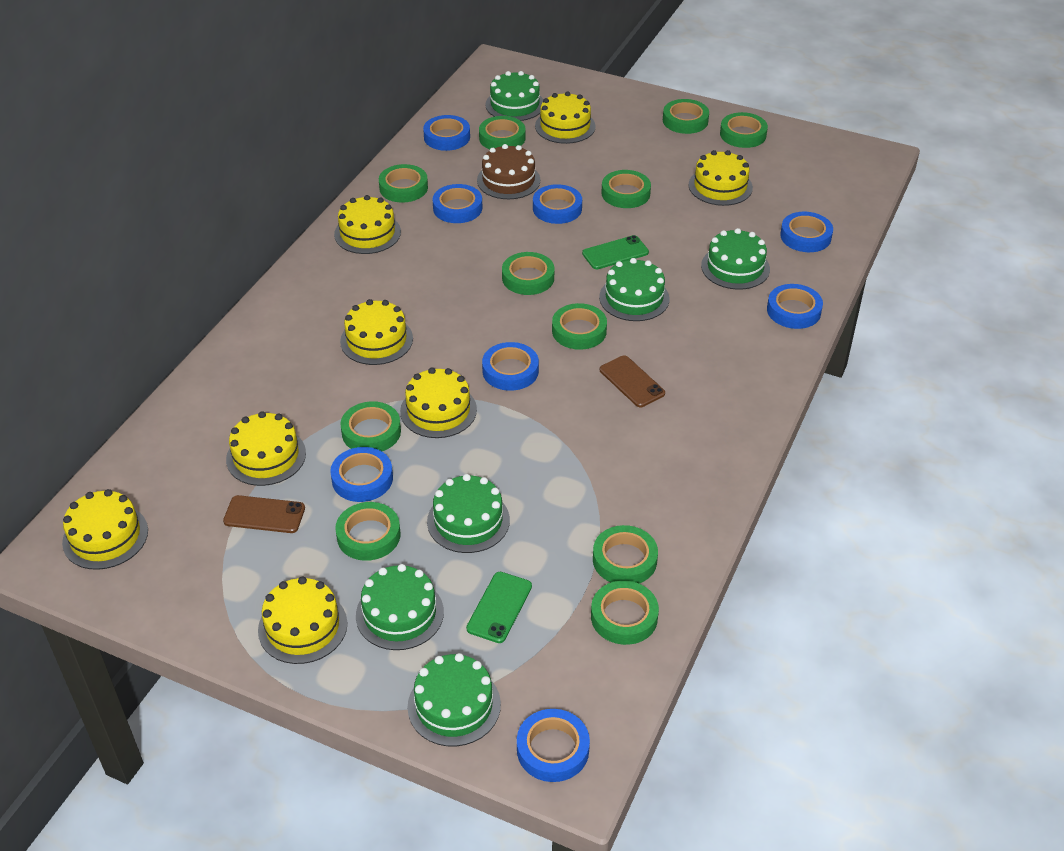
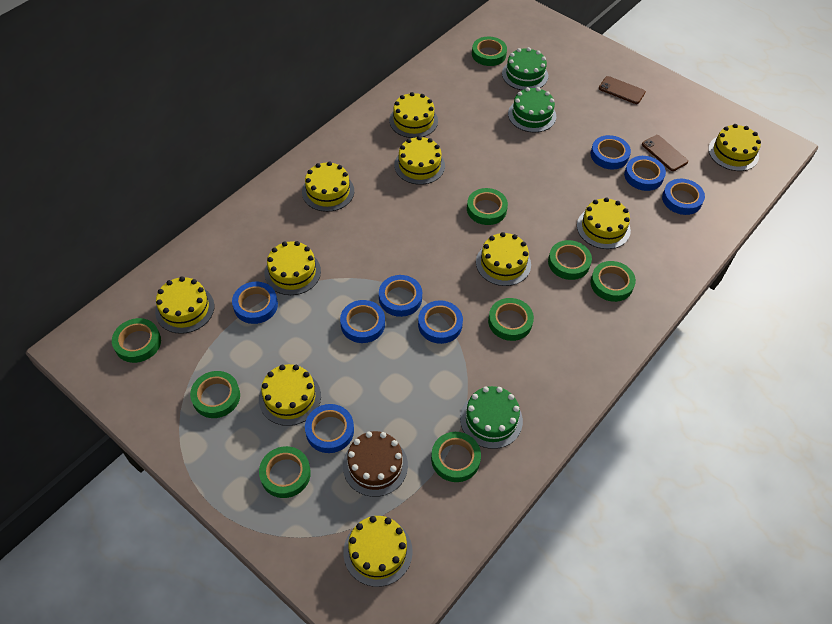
green cake: 6 -> 3
green phone: 2 -> 0
green tape: 11 -> 9
yellow cake: 8 -> 10

